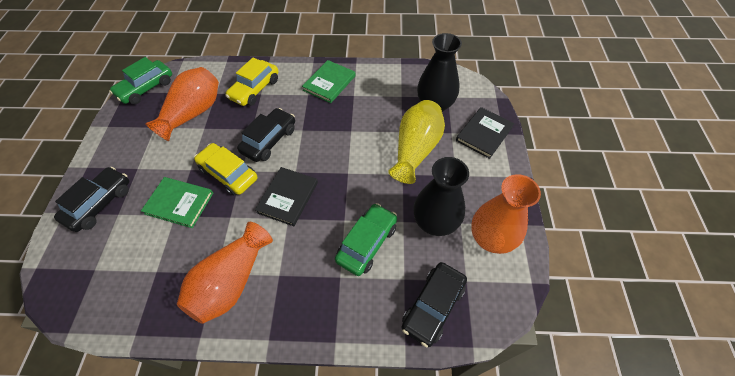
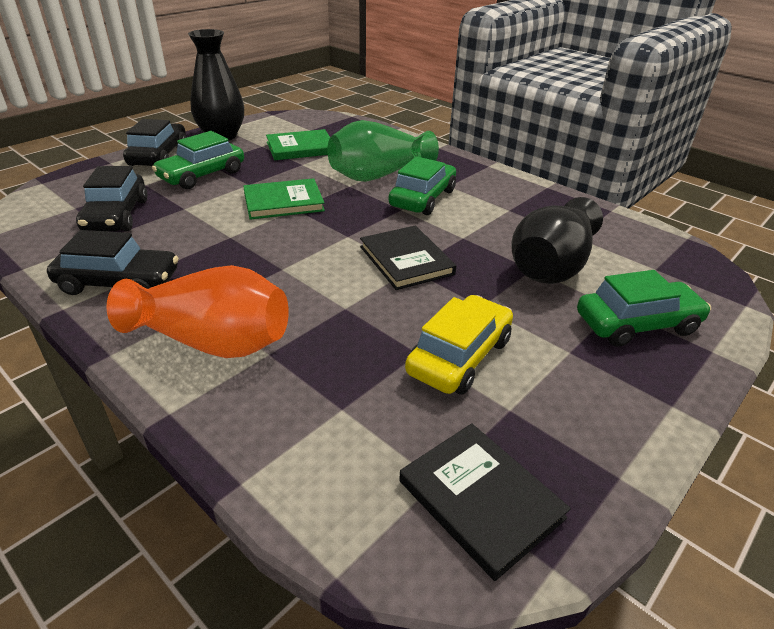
green car: 2 -> 3
green vase: 0 -> 1
orange vase: 3 -> 1
yellow car: 2 -> 1
yellow vase: 1 -> 0

